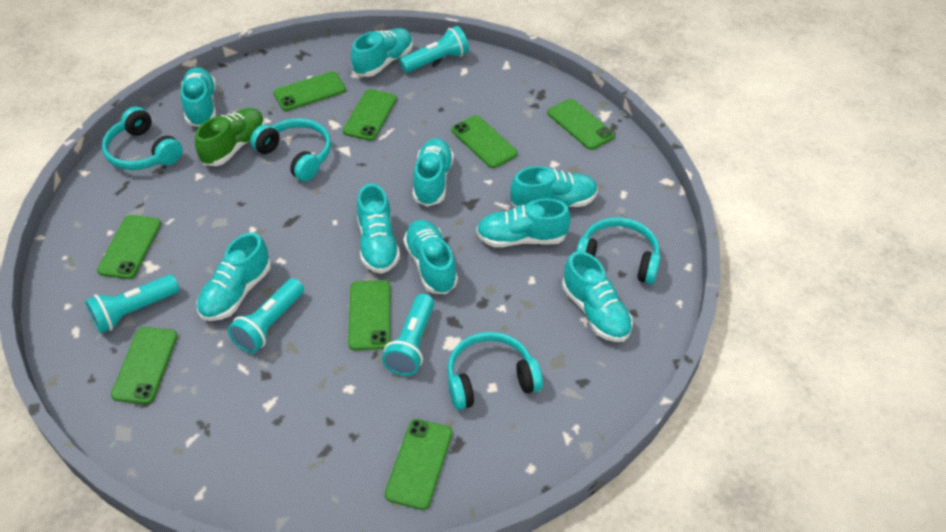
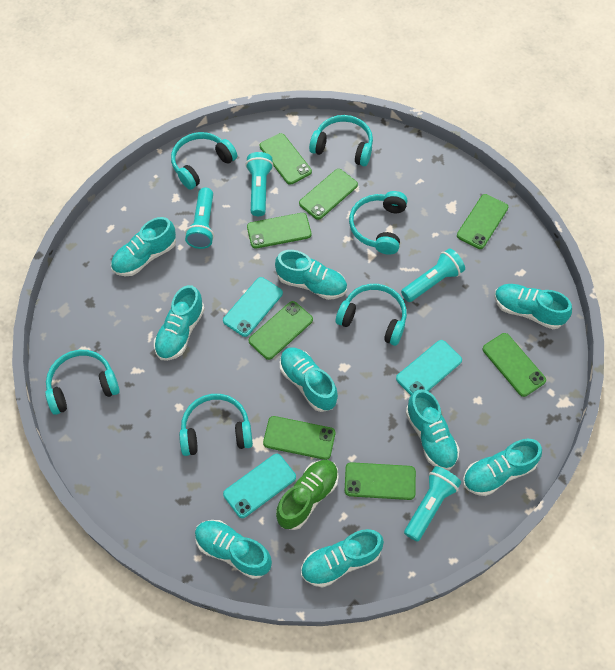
turquoise headphones: 4 -> 6
turquoise phone: 0 -> 3

